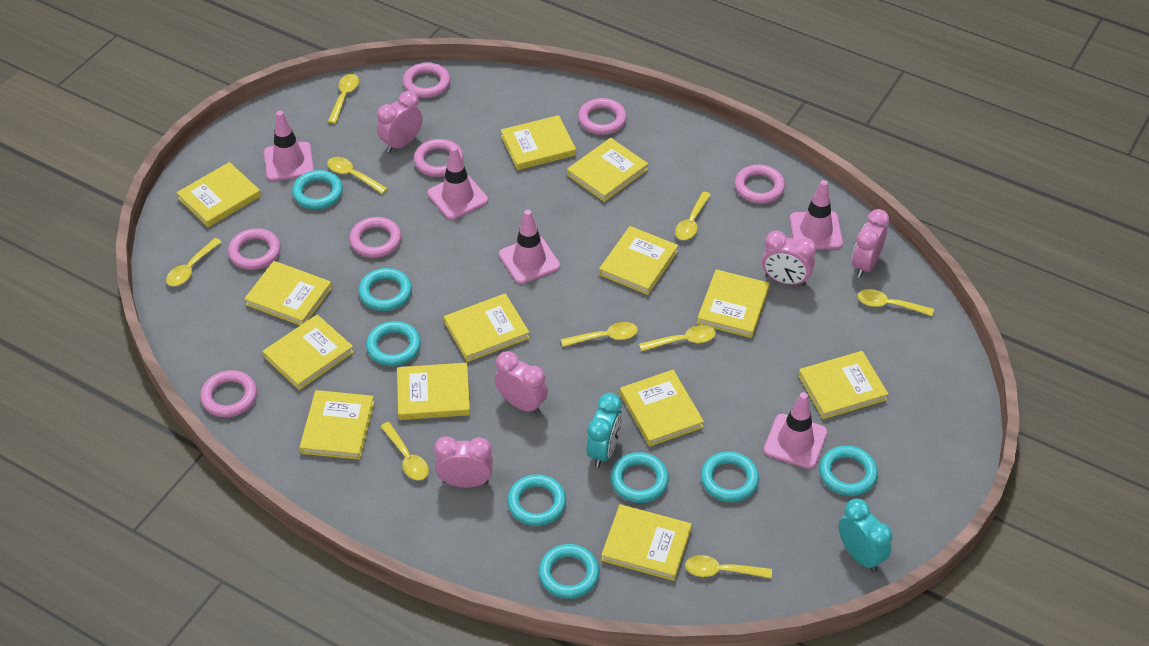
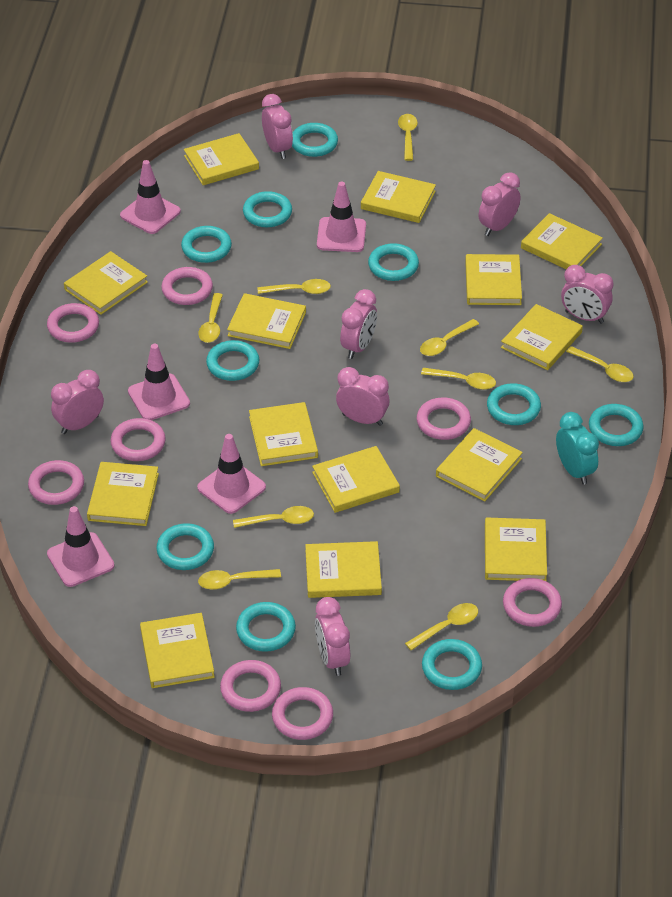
pink clock: 5 -> 7
pink ring: 7 -> 8
turquoise clock: 2 -> 1
turquoise ring: 8 -> 10
yellow book: 13 -> 14

